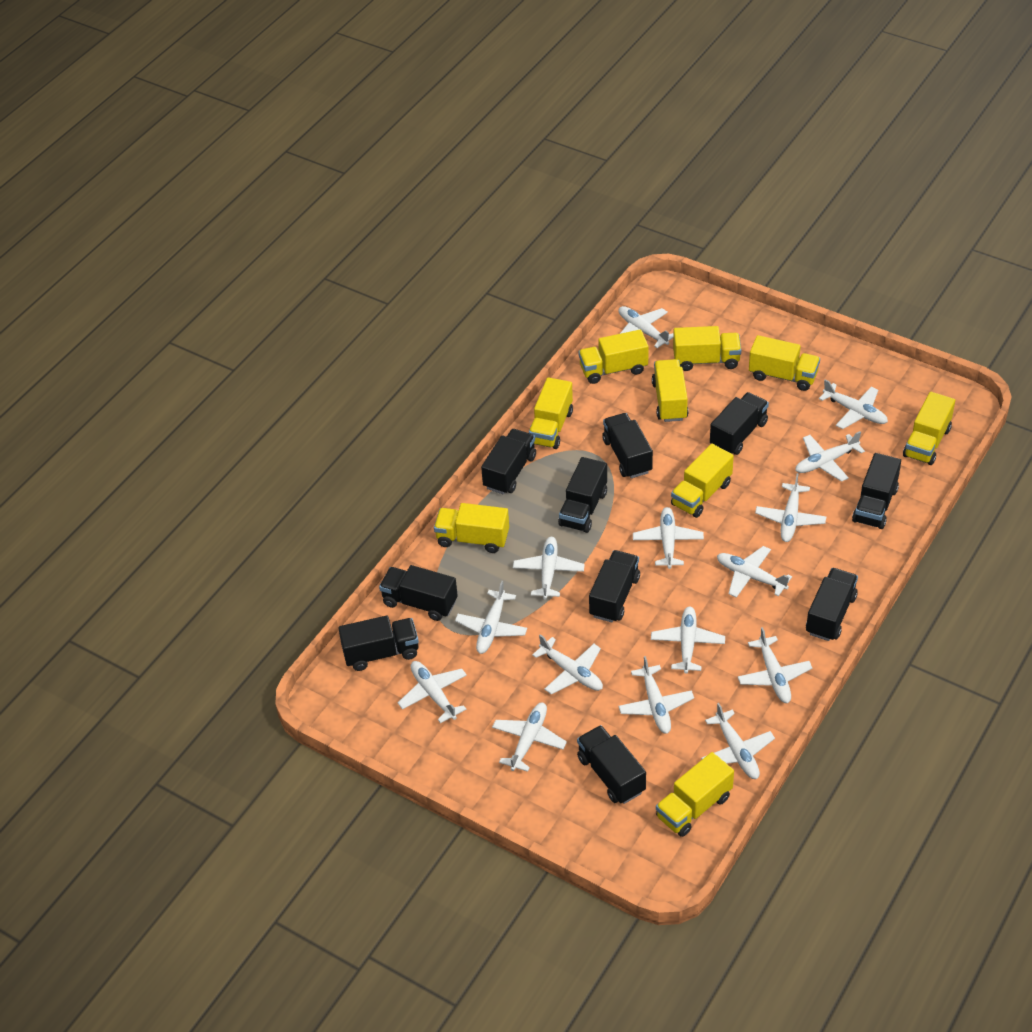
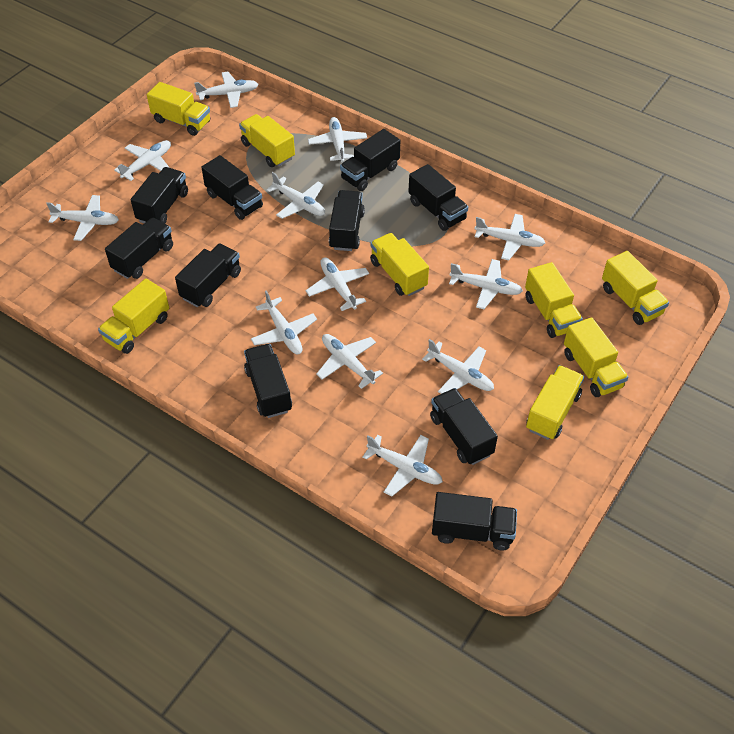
white plane: 15 -> 12
yellow truck: 9 -> 8

